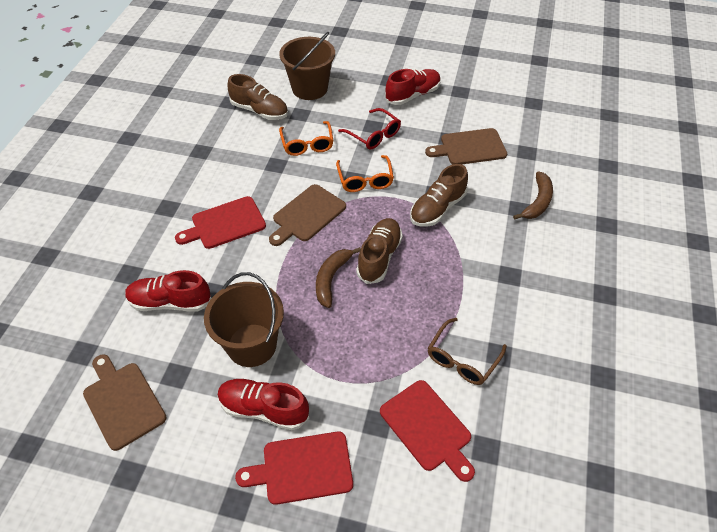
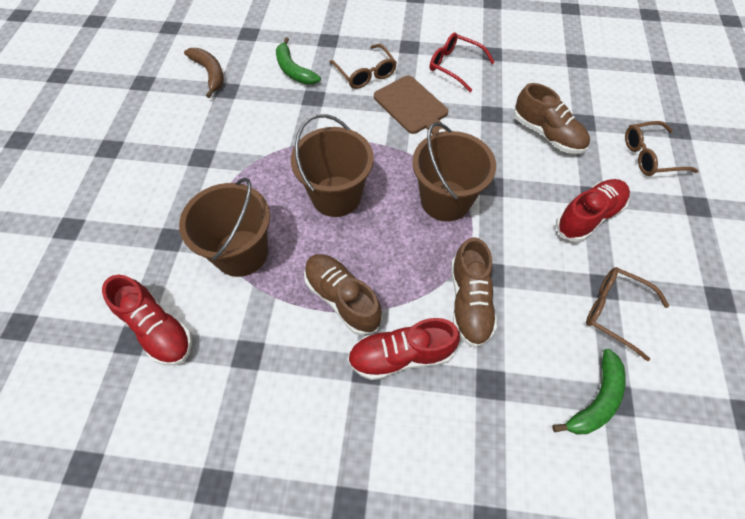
brown banana: 2 -> 1
brown bucket: 2 -> 3
brown cutting board: 3 -> 1
brown glasses: 1 -> 3
green banana: 0 -> 2
orange glasses: 2 -> 0
red cutting board: 3 -> 0

